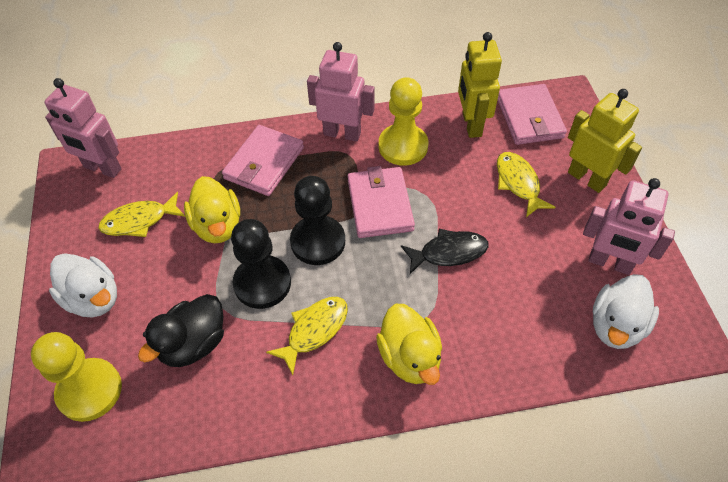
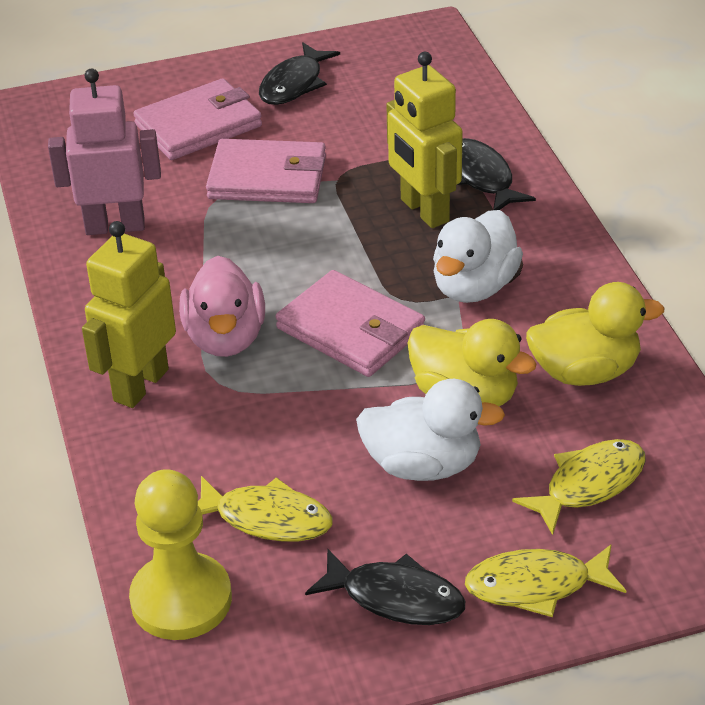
black duck: 1 -> 0
black fish: 1 -> 3
black pawn: 2 -> 0
pink duck: 0 -> 1
pink robot: 3 -> 1
yellow pawn: 2 -> 1

